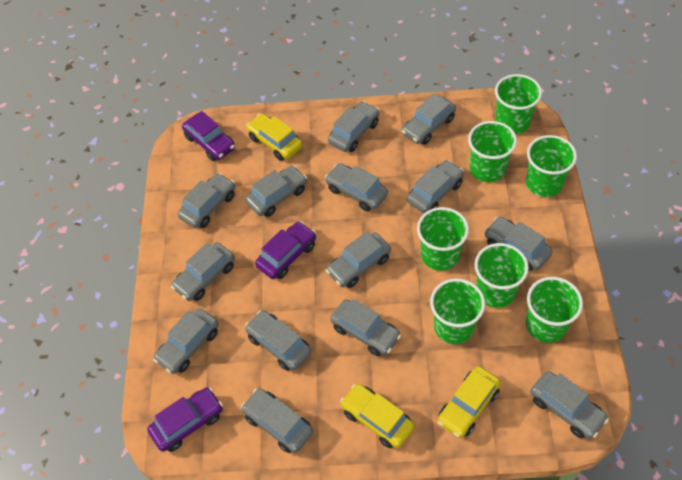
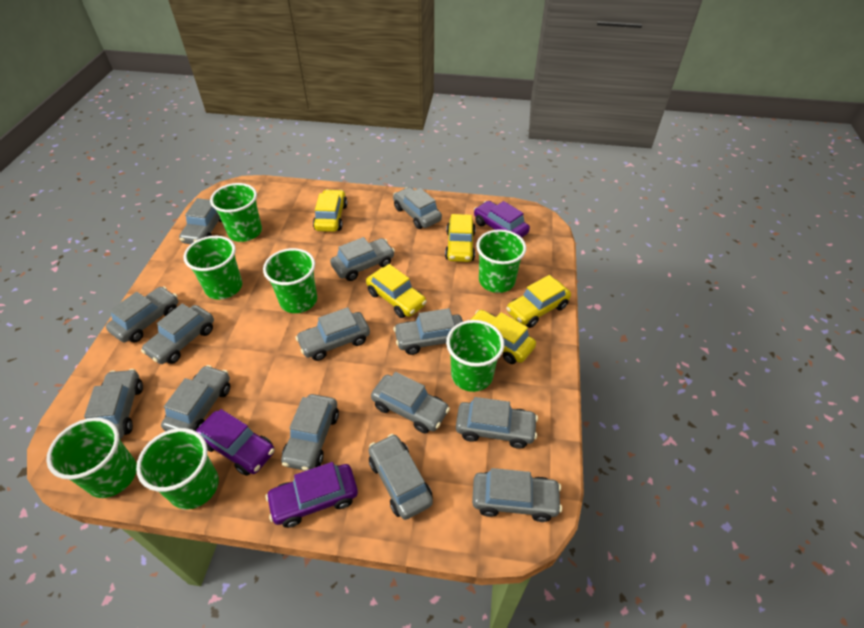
yellow car: 3 -> 5

